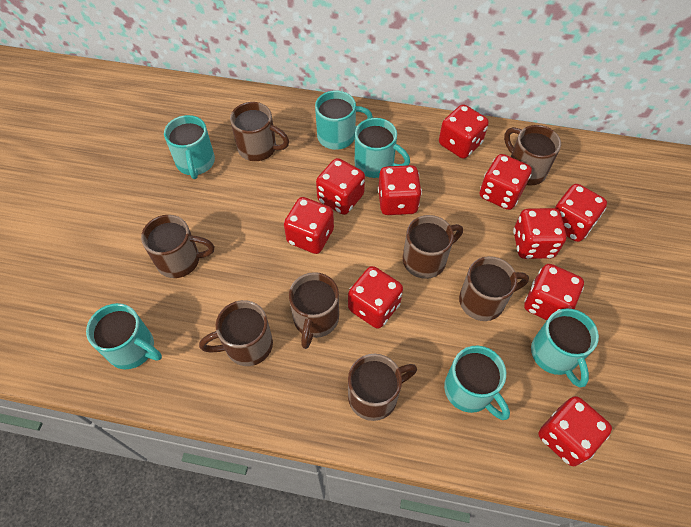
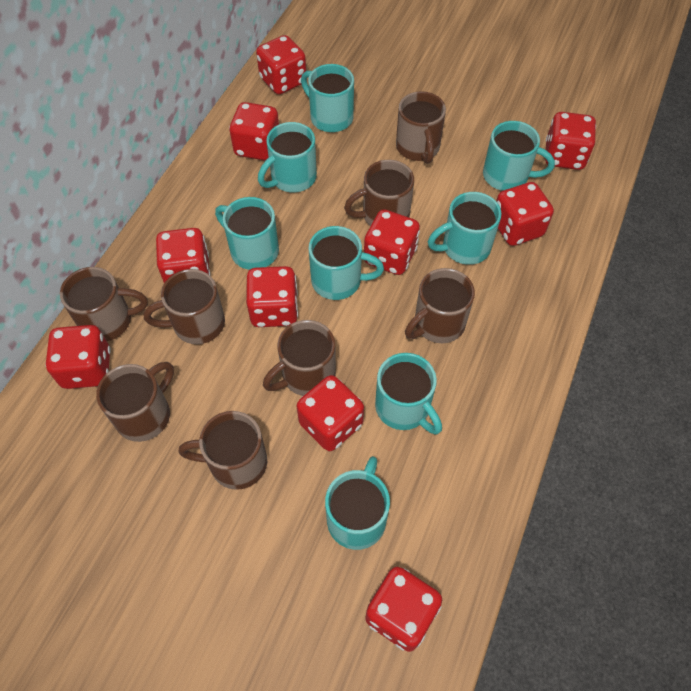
turquoise mug: 6 -> 8

